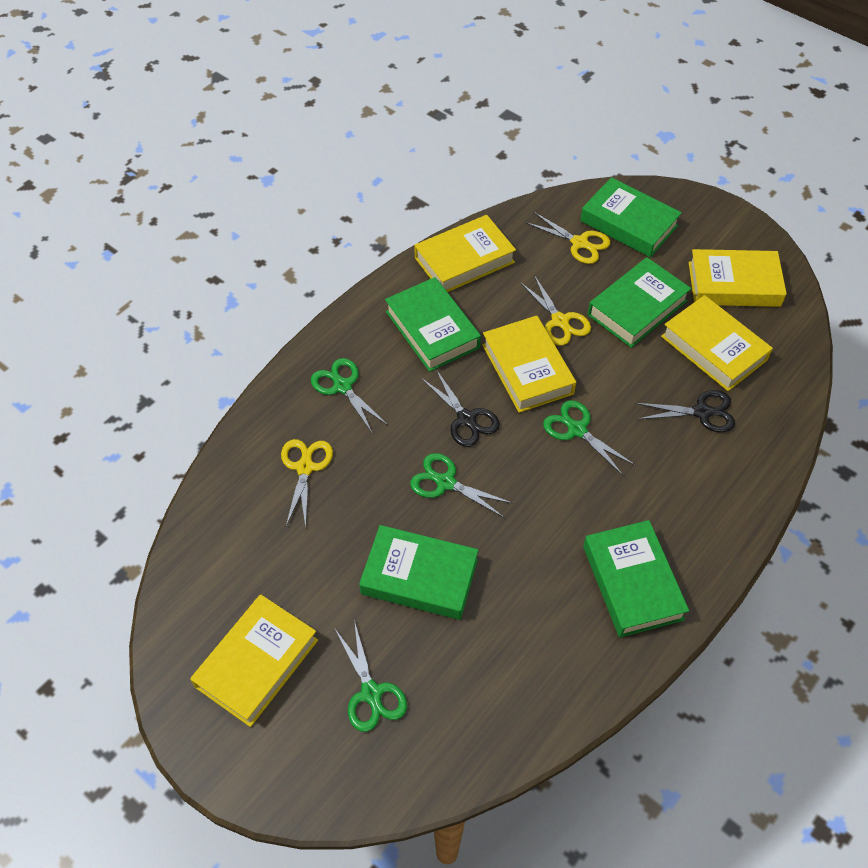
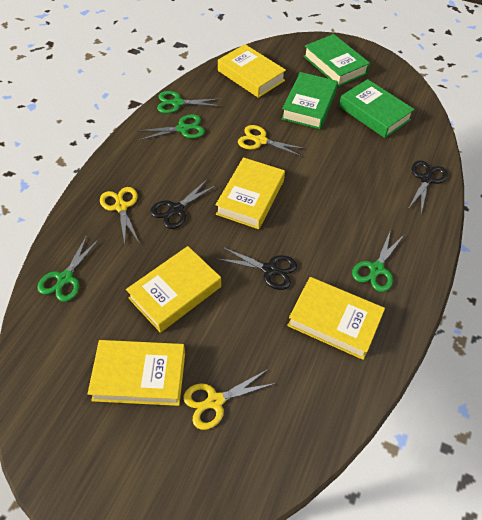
black scissors: 2 -> 3
green book: 5 -> 3

